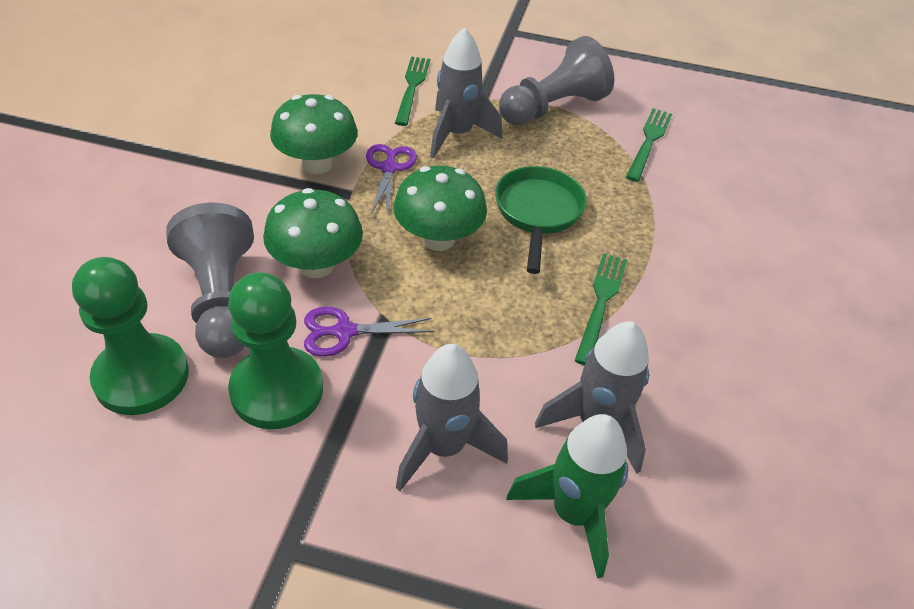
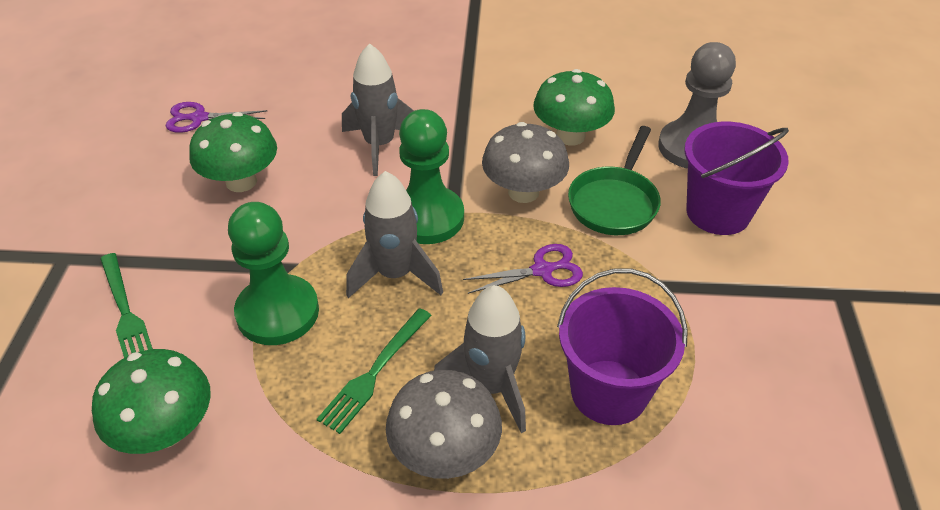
green fork: 3 -> 2
green rocket: 1 -> 0
grey mushroom: 0 -> 2
grey pawn: 2 -> 1
purple bucket: 0 -> 2

